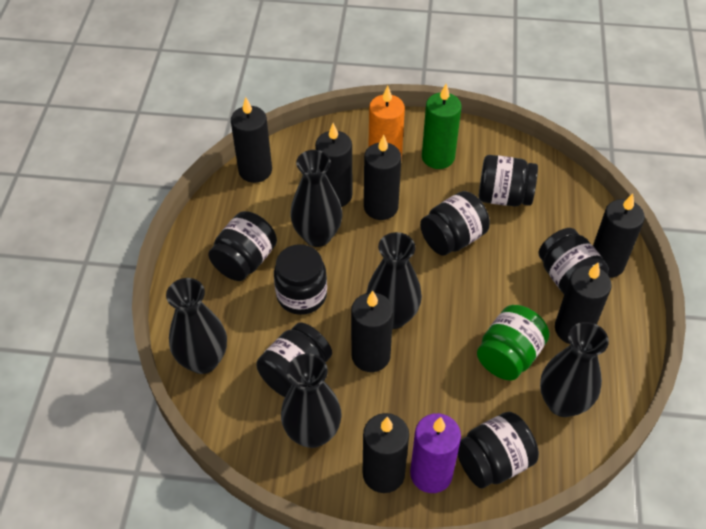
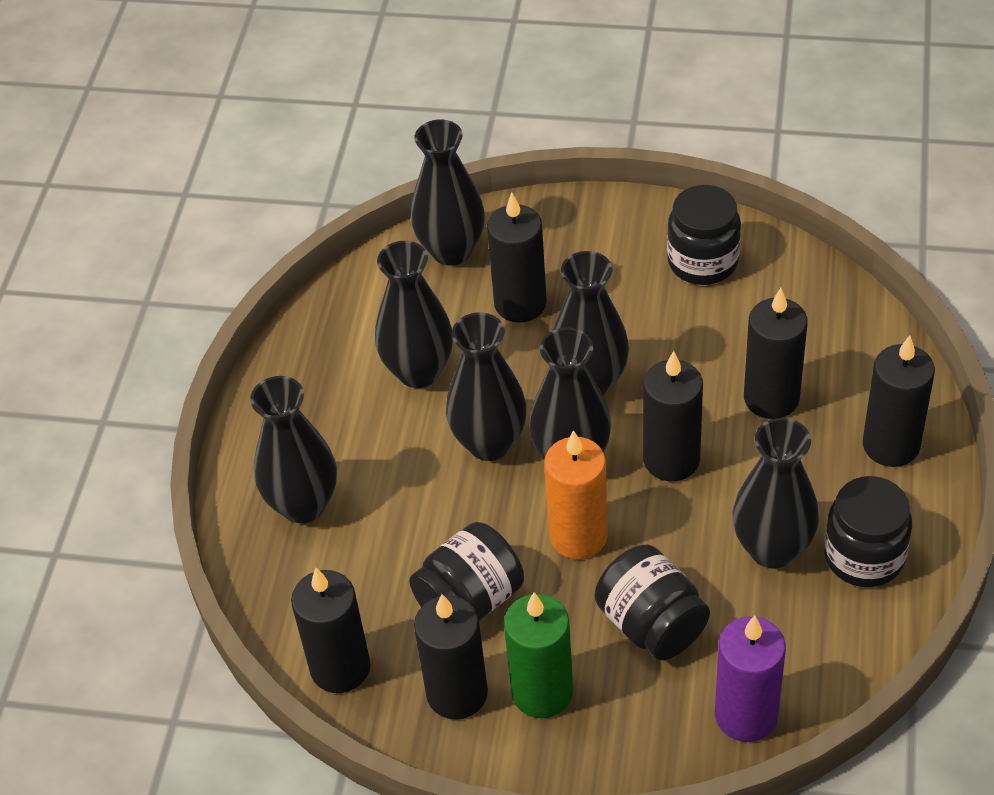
black candle: 7 -> 6
black jar: 7 -> 4
black vase: 5 -> 7
green jar: 1 -> 0

